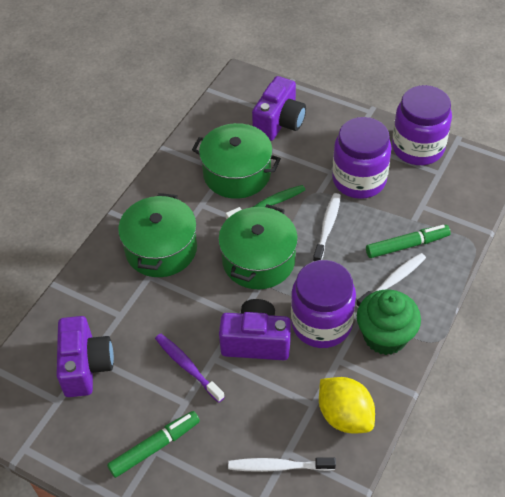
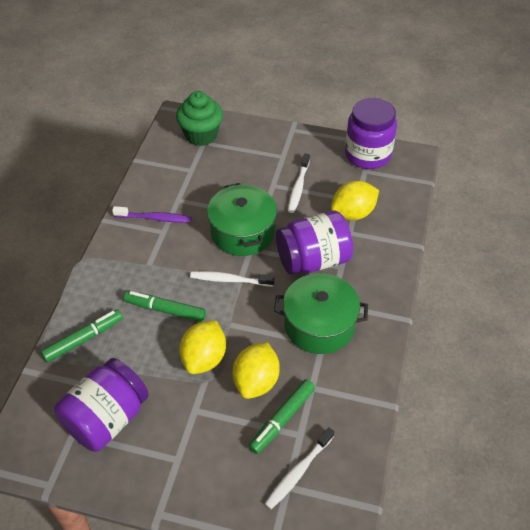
green marker: 2 -> 3
green pot: 3 -> 2
green toothbrush: 1 -> 0
purple camera: 3 -> 0
yellow lemon: 1 -> 3

